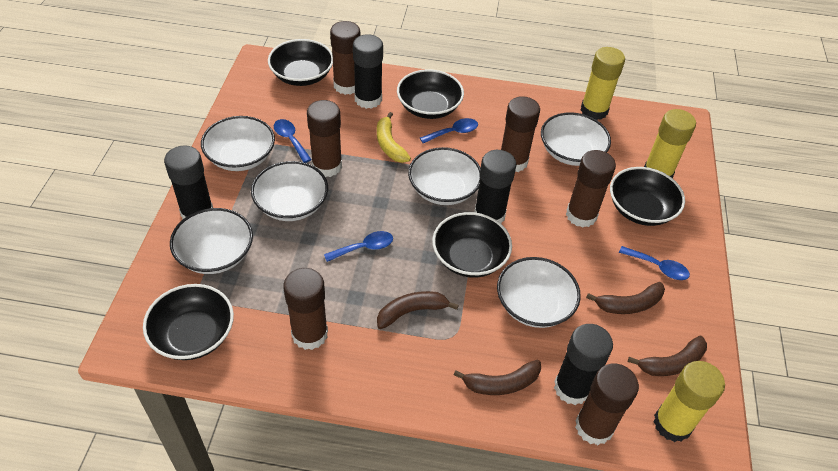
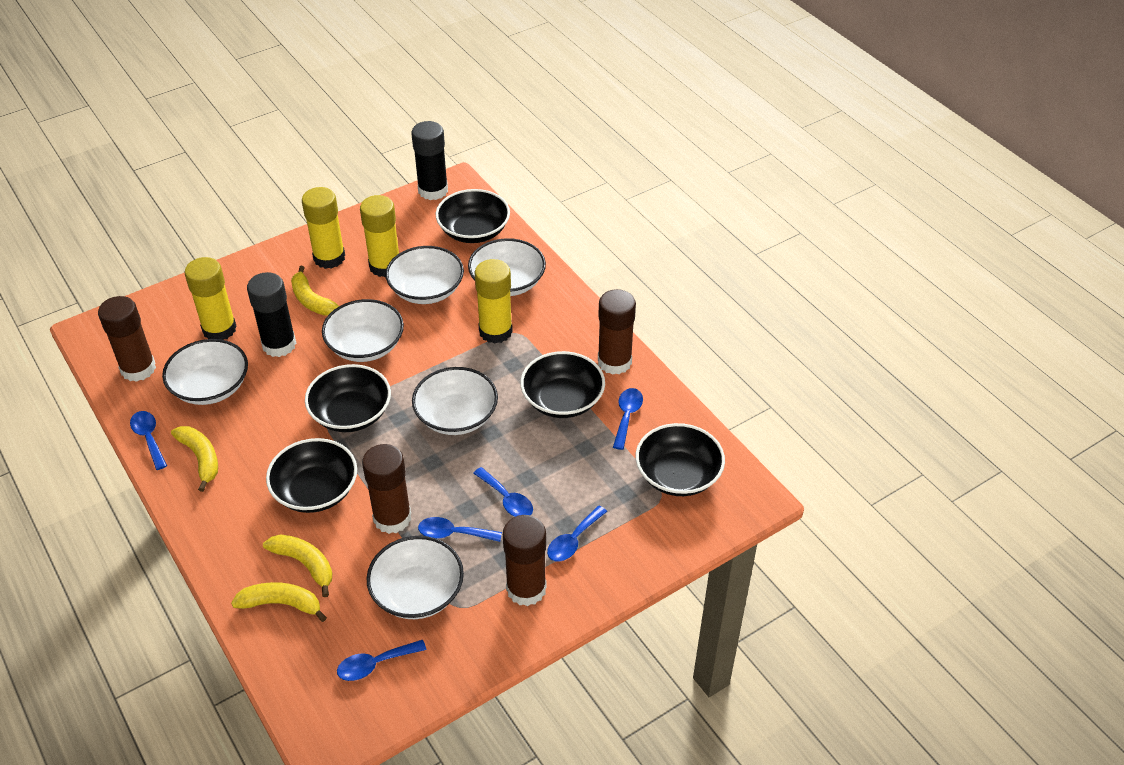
black glue stick: 4 -> 2
blue spoon: 4 -> 6
brown banana: 4 -> 0
brown glue stick: 6 -> 4
yellow banana: 1 -> 4
yellow glue stick: 3 -> 4

